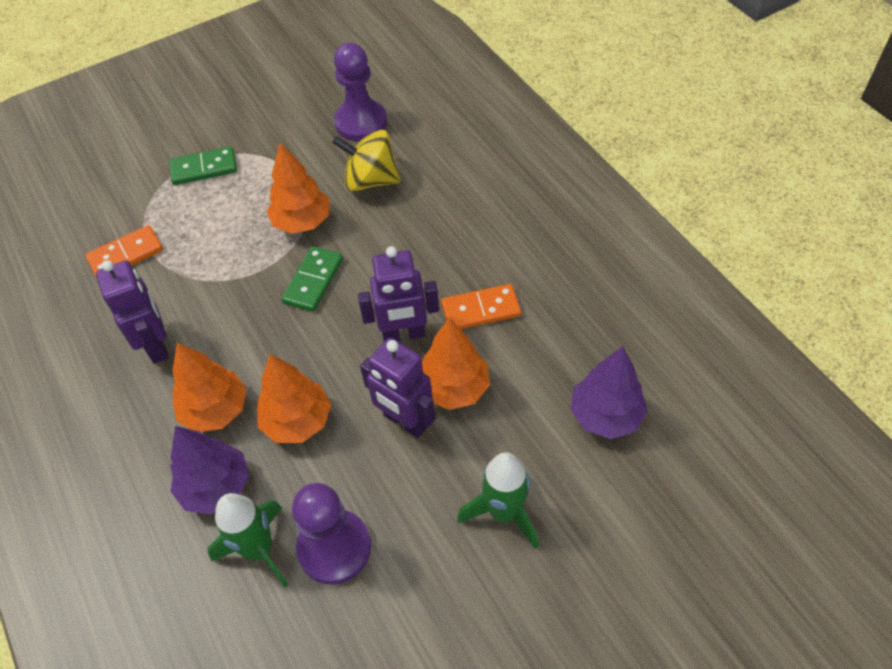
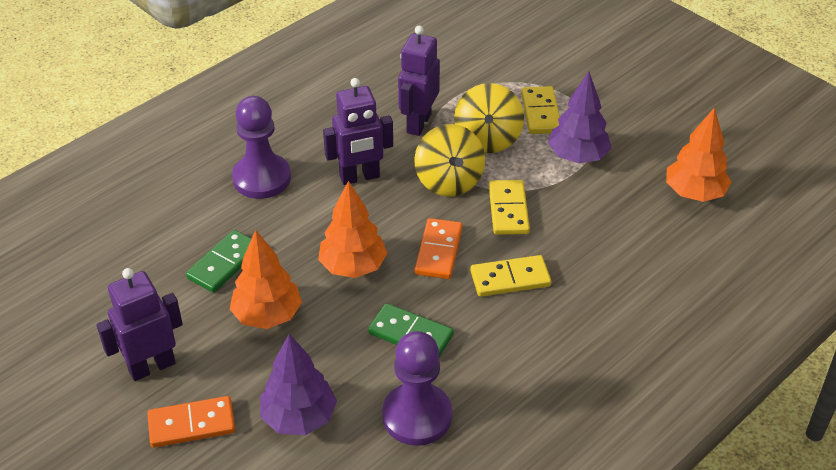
green rocket: 2 -> 0
orange tree: 4 -> 3
yellow domino: 0 -> 3
yellow spinning top: 1 -> 2

